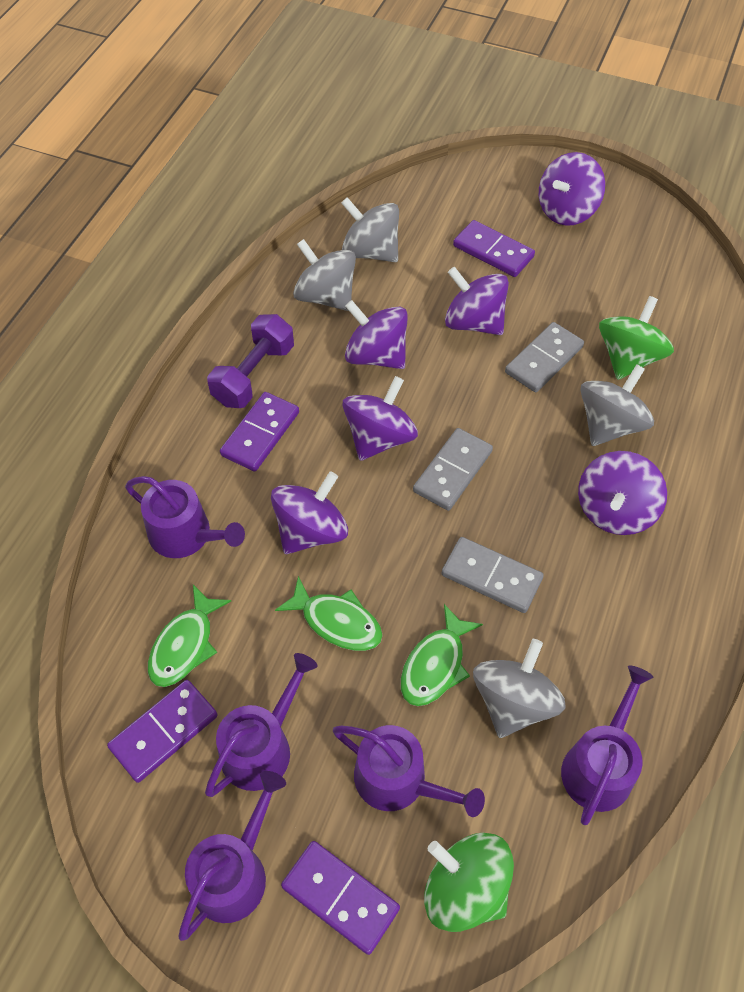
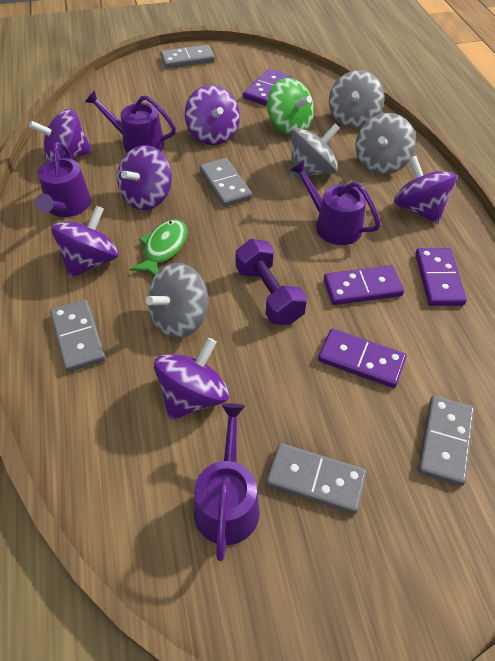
green fish: 3 -> 1
green spinning top: 2 -> 1
grey domino: 3 -> 5
purple watering can: 5 -> 4

